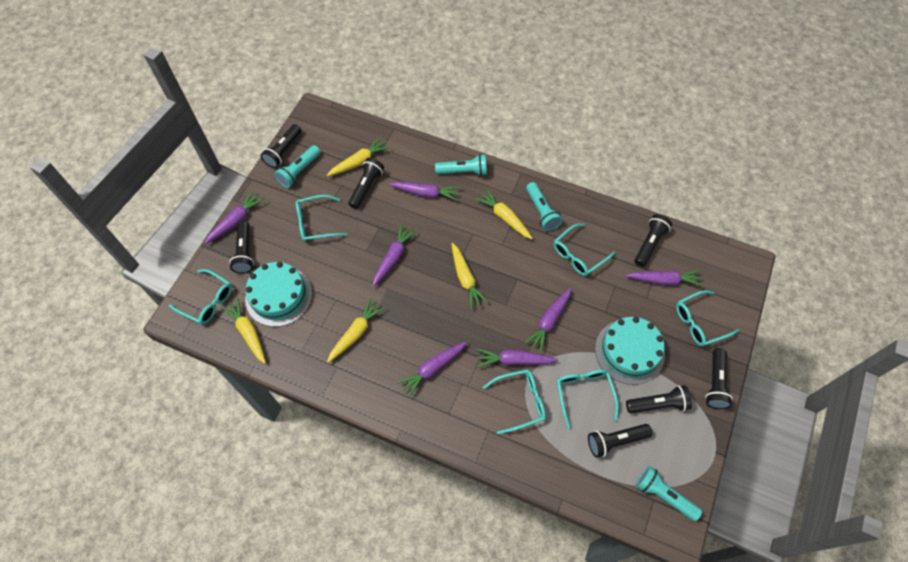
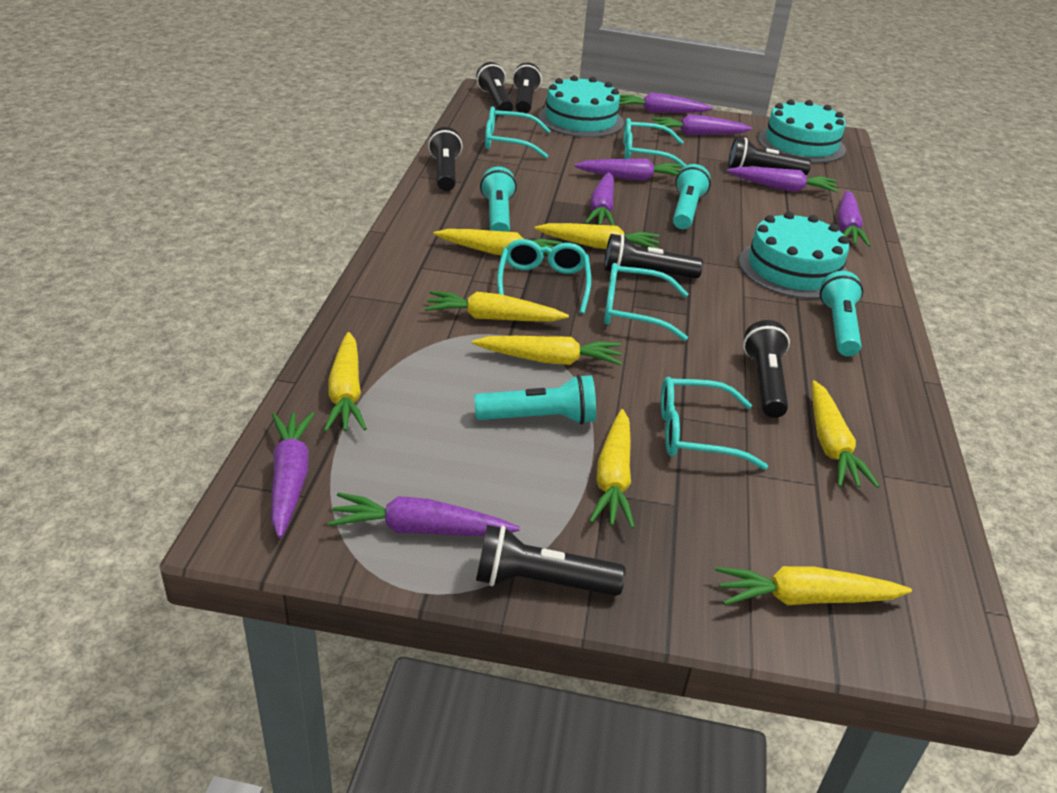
purple carrot: 7 -> 8
turquoise cake: 2 -> 3
turquoise glasses: 6 -> 5
yellow carrot: 5 -> 8

